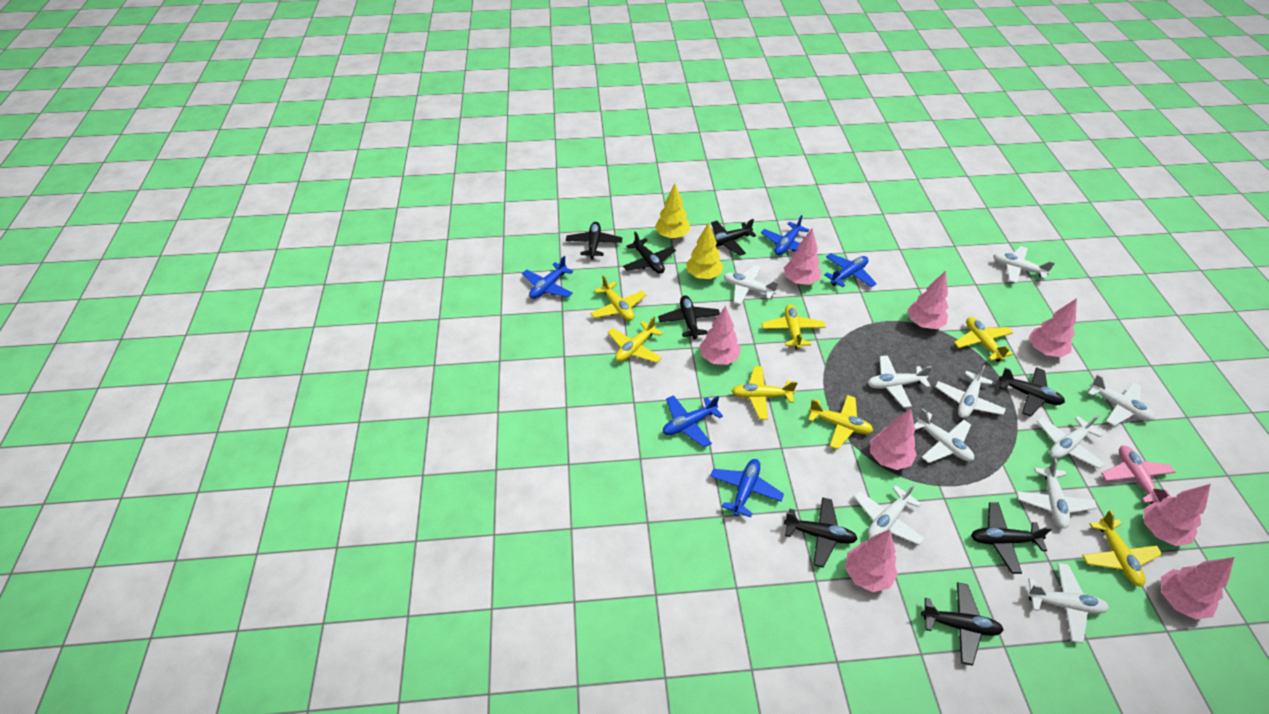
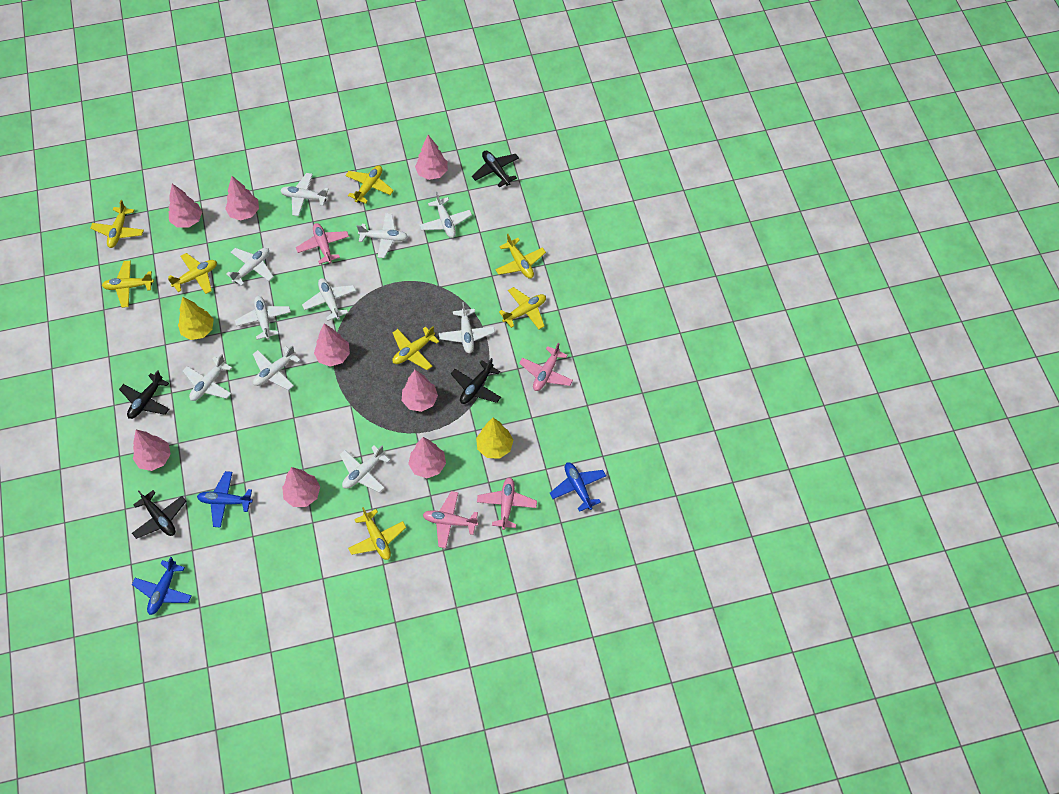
black plane: 8 -> 4
blue plane: 5 -> 3
pink plane: 1 -> 4
yellow plane: 7 -> 8

